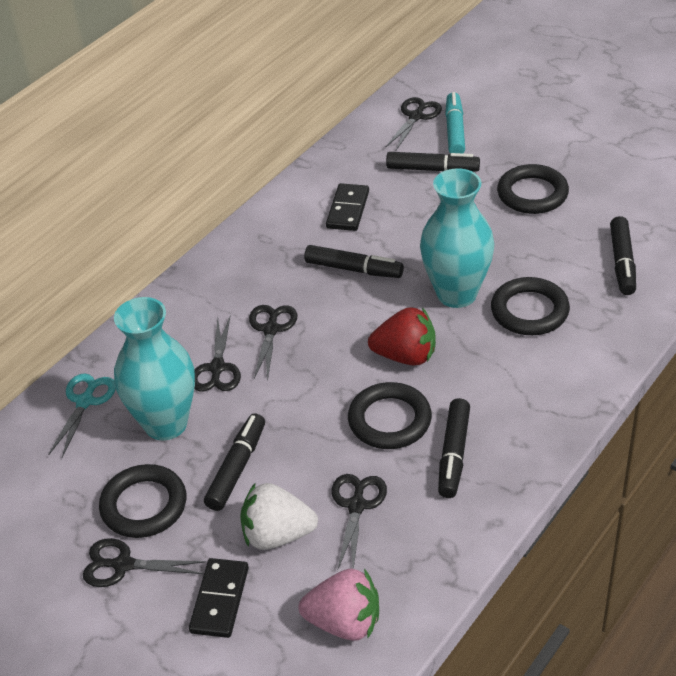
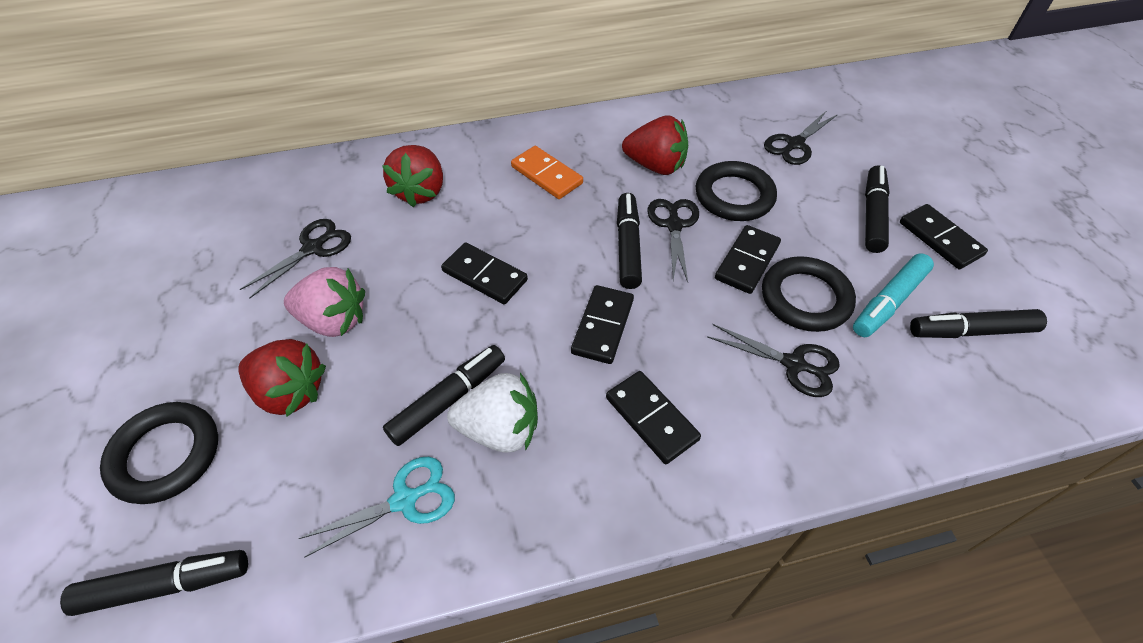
black domino: 2 -> 5
black ring: 4 -> 3
black scissors: 5 -> 4
orange domino: 0 -> 1
red strawberry: 1 -> 3
turquoise vase: 2 -> 0

